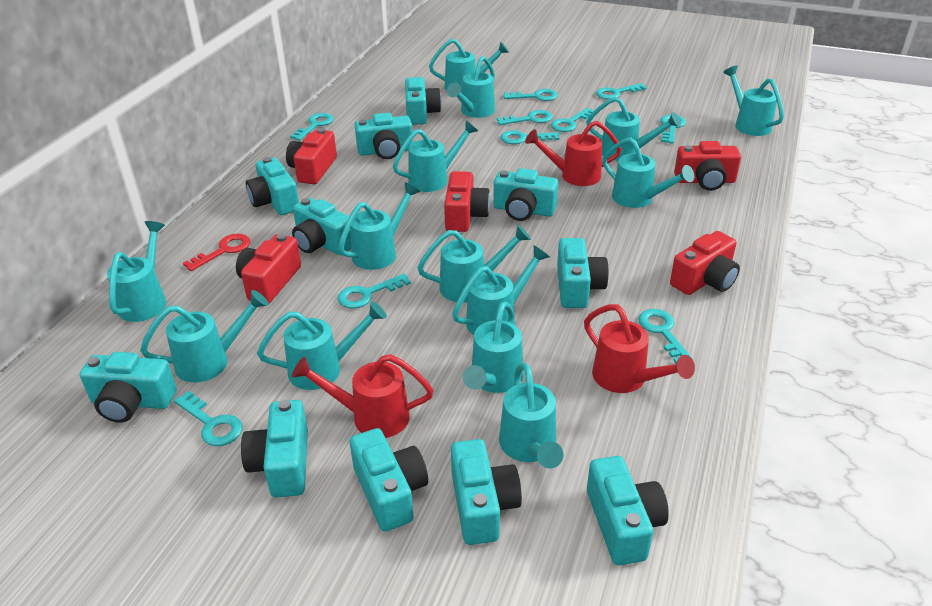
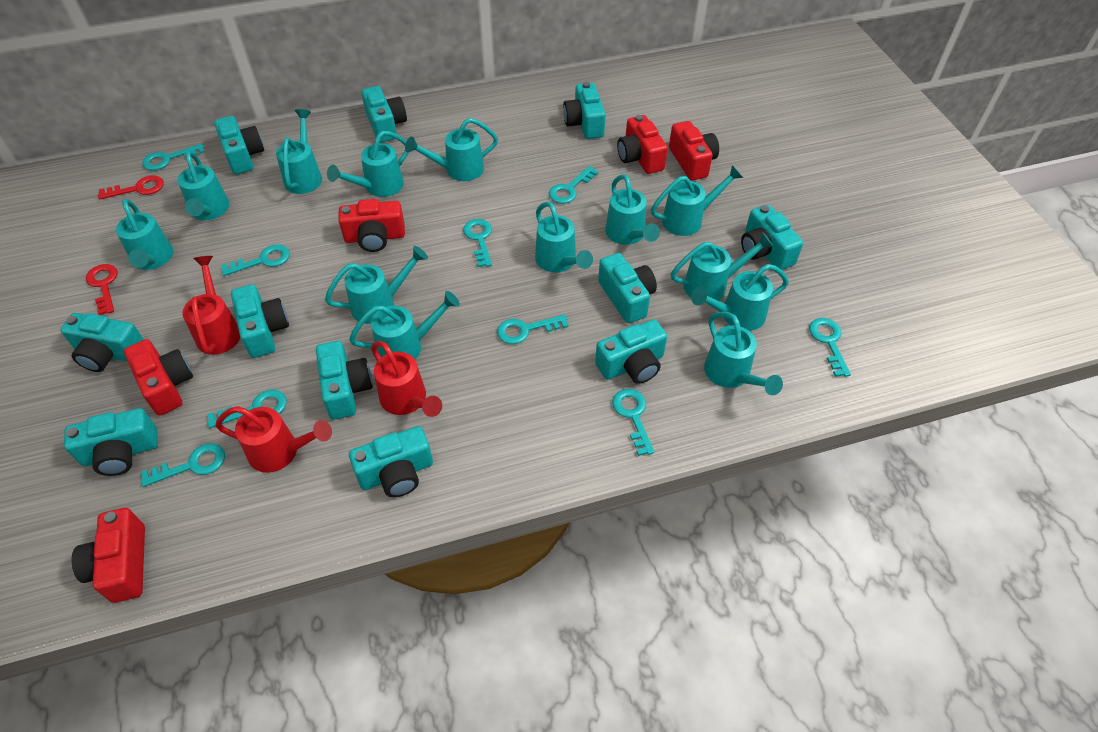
red key: 1 -> 2
turquoise key: 10 -> 9
turquoise watering can: 14 -> 13

